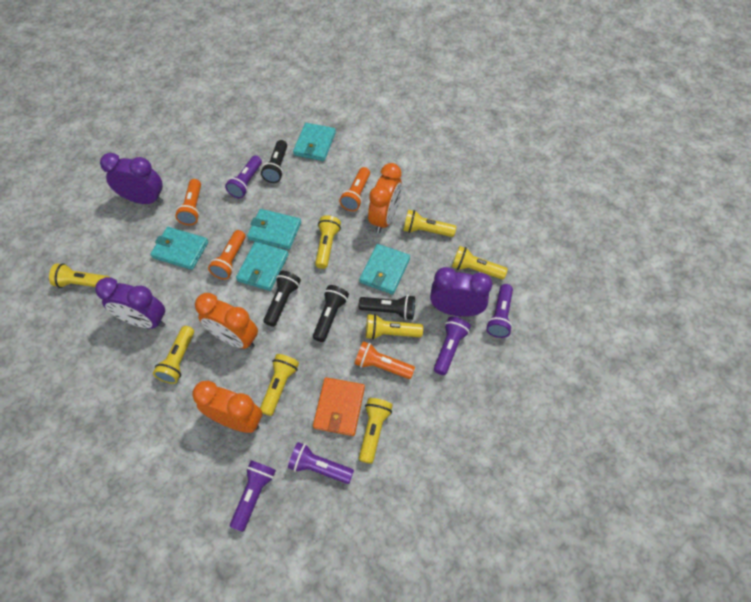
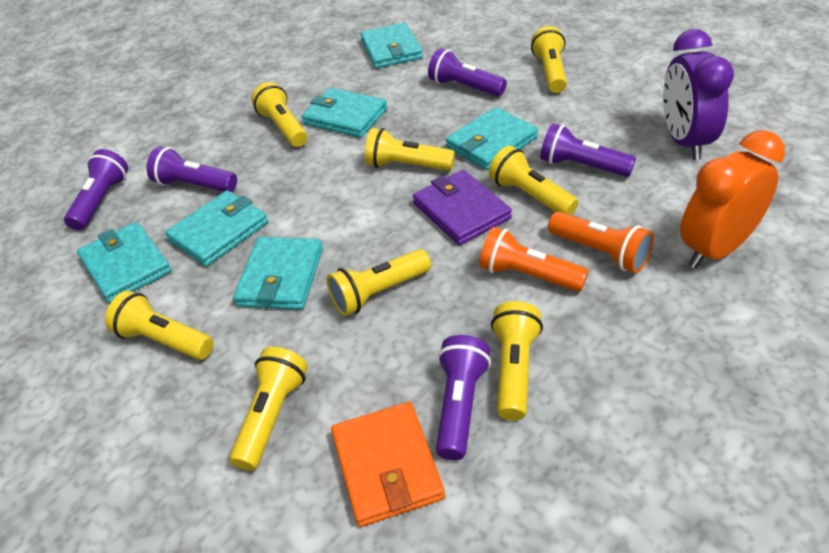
black flashlight: 4 -> 0
orange clock: 3 -> 1
orange flashlight: 4 -> 2
purple clock: 3 -> 1
purple wallet: 0 -> 1
turquoise wallet: 5 -> 6

